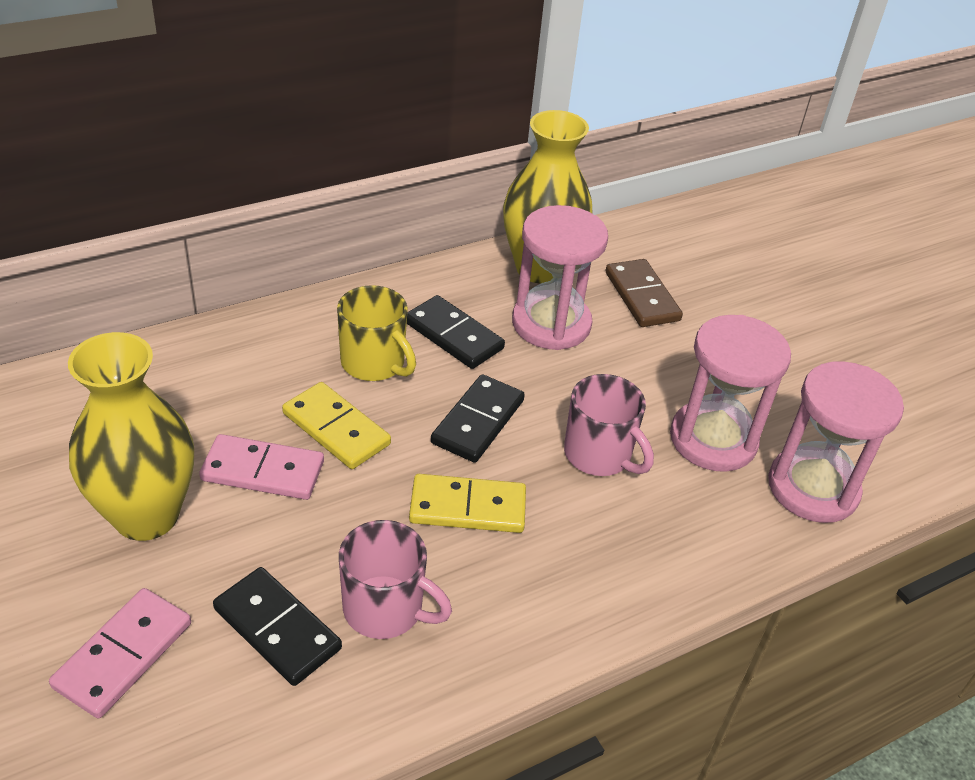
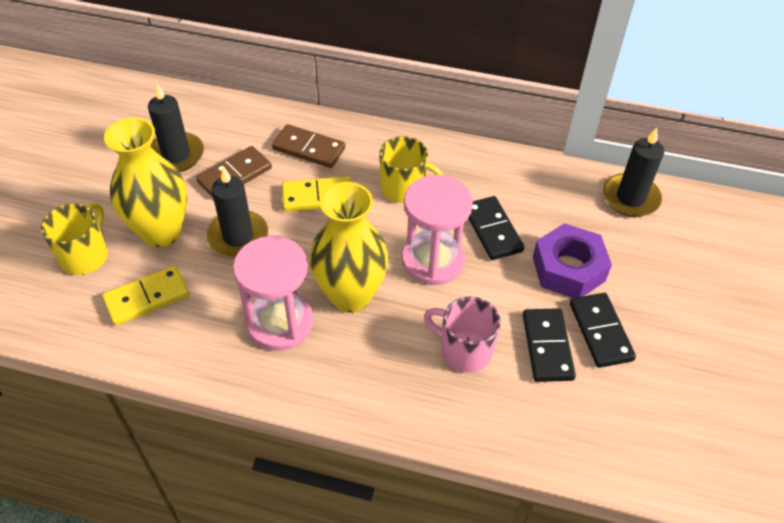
black candle: 0 -> 3
brown domino: 1 -> 2
pink domino: 2 -> 0
pink hourglass: 3 -> 2
pink mug: 2 -> 1
purple nut: 0 -> 1
yellow mug: 1 -> 2

